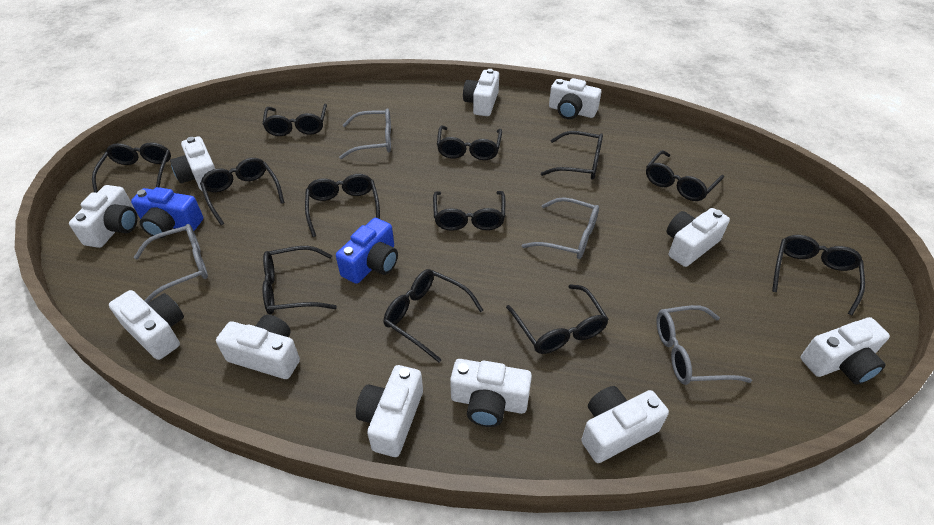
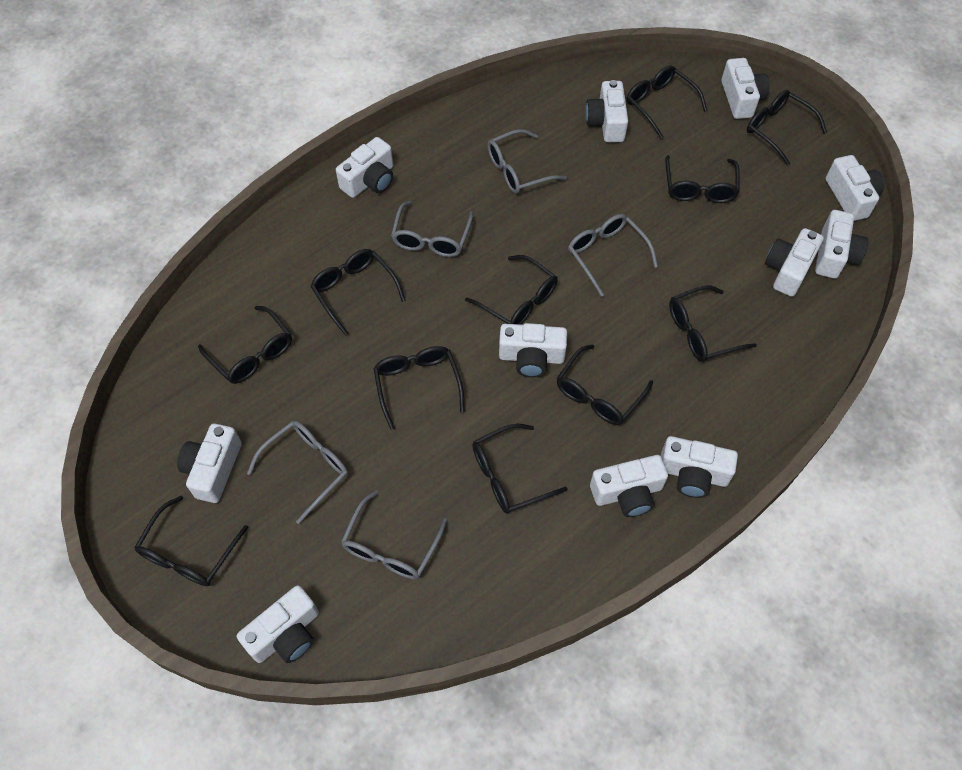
black glasses: 12 -> 11
blue camera: 2 -> 0
grey glasses: 4 -> 5

